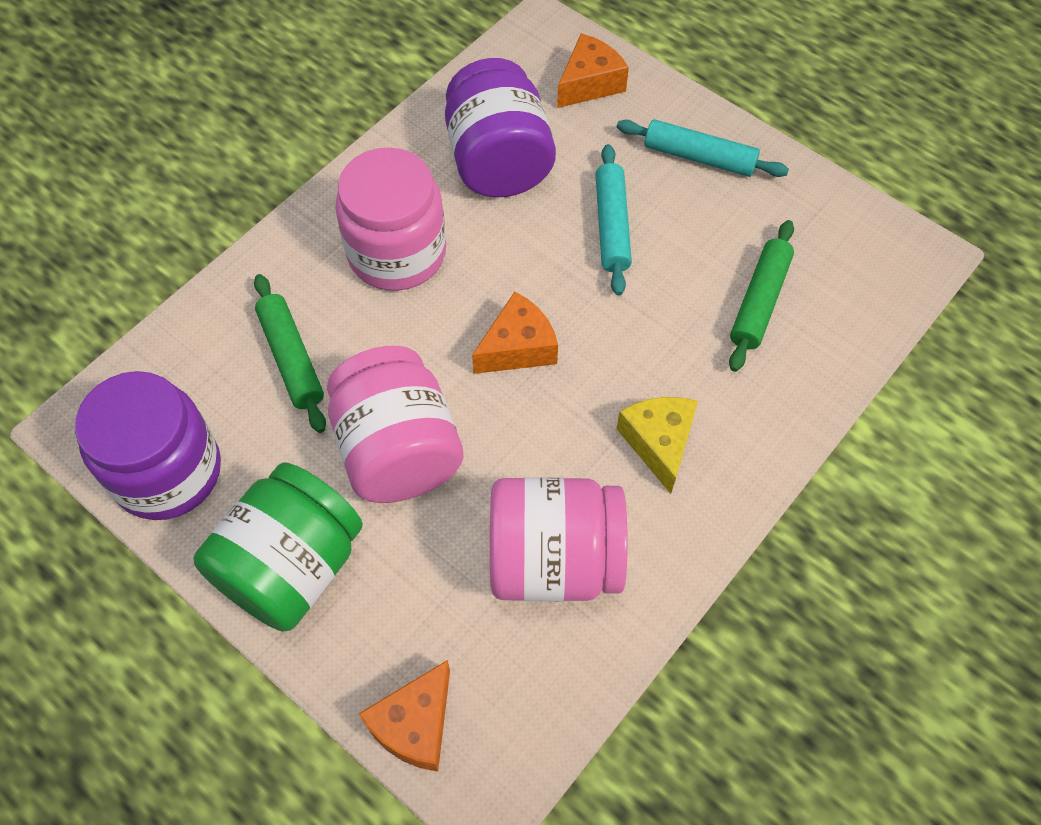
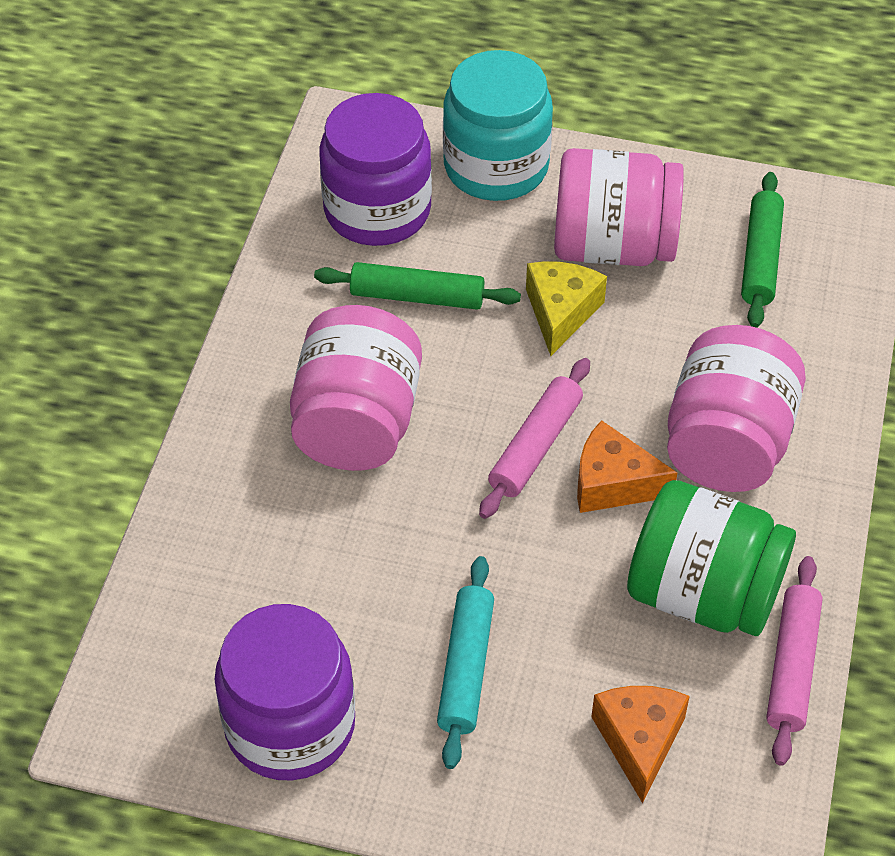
orange cheese: 3 -> 2
pink rolling pin: 0 -> 2
turquoise jar: 0 -> 1
turquoise rolling pin: 2 -> 1

